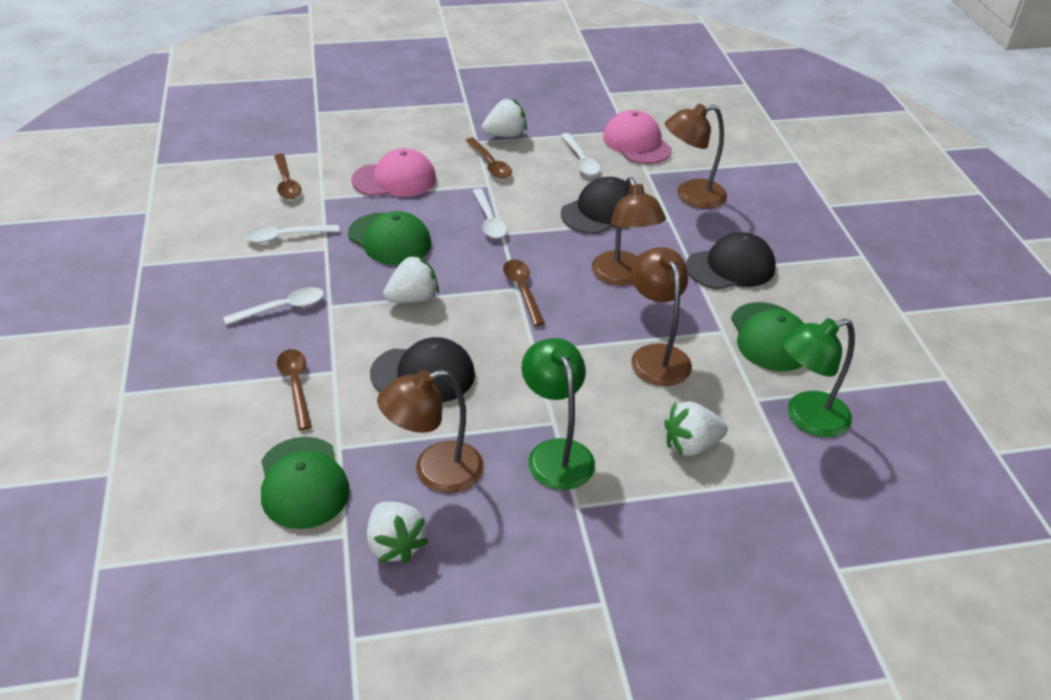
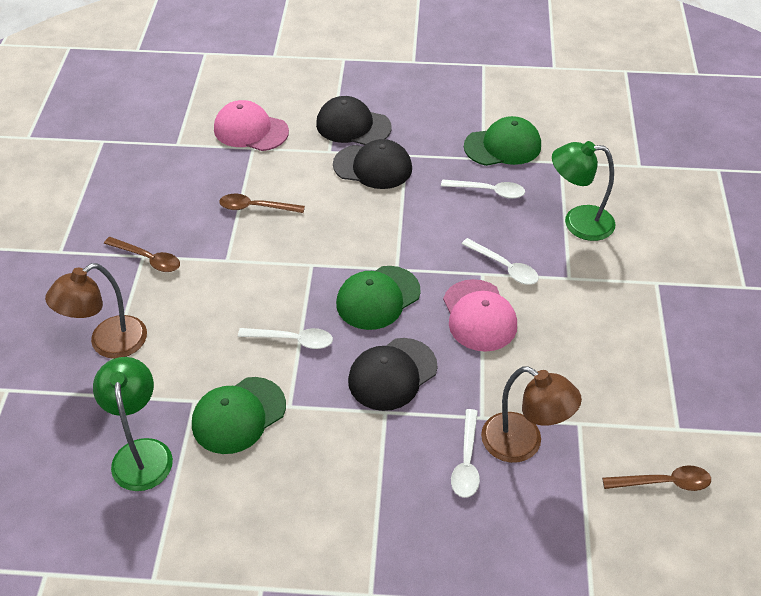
brown lamp: 4 -> 2
brown spoon: 4 -> 3
white strawberry: 4 -> 0

